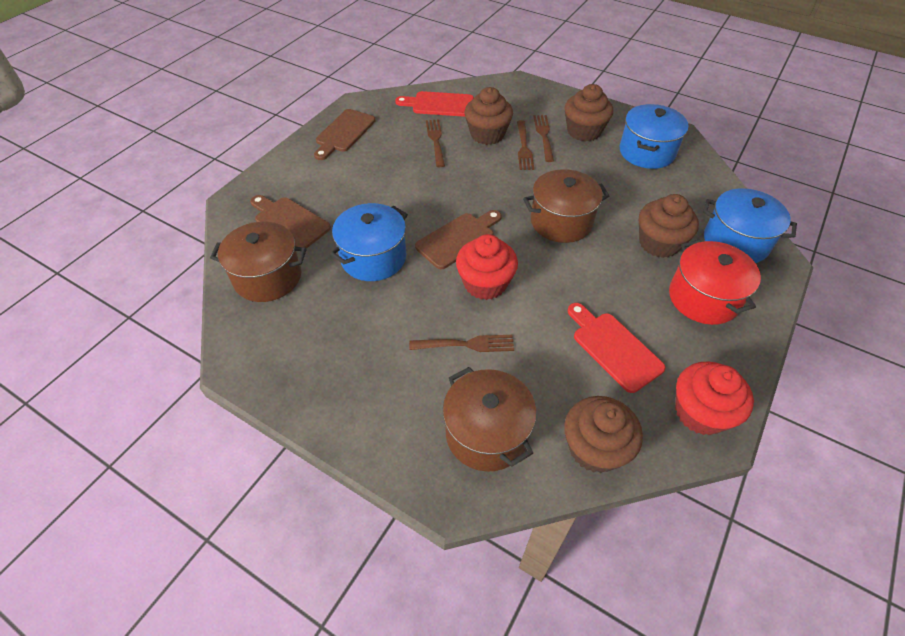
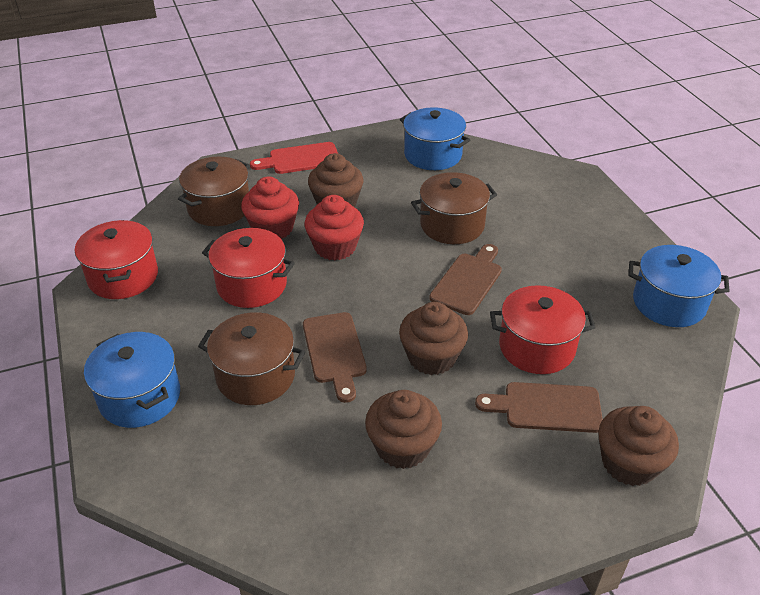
brown fork: 4 -> 0
red cutting board: 2 -> 1
red pot: 1 -> 3

